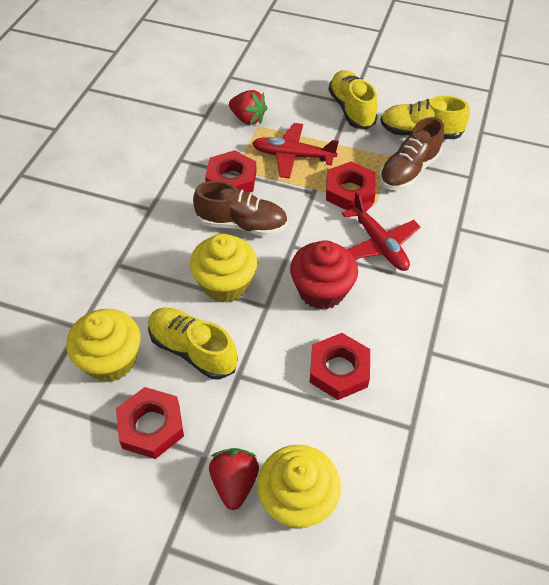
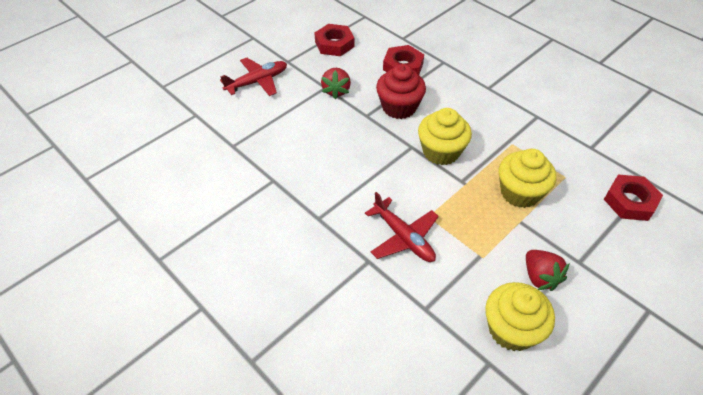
brown shoe: 2 -> 0
red nut: 4 -> 3
yellow shoe: 3 -> 0

